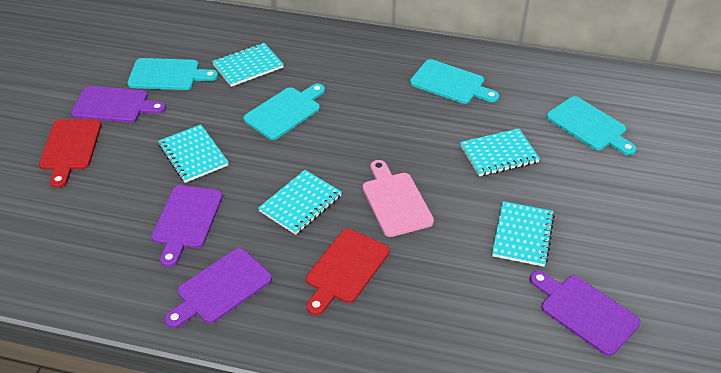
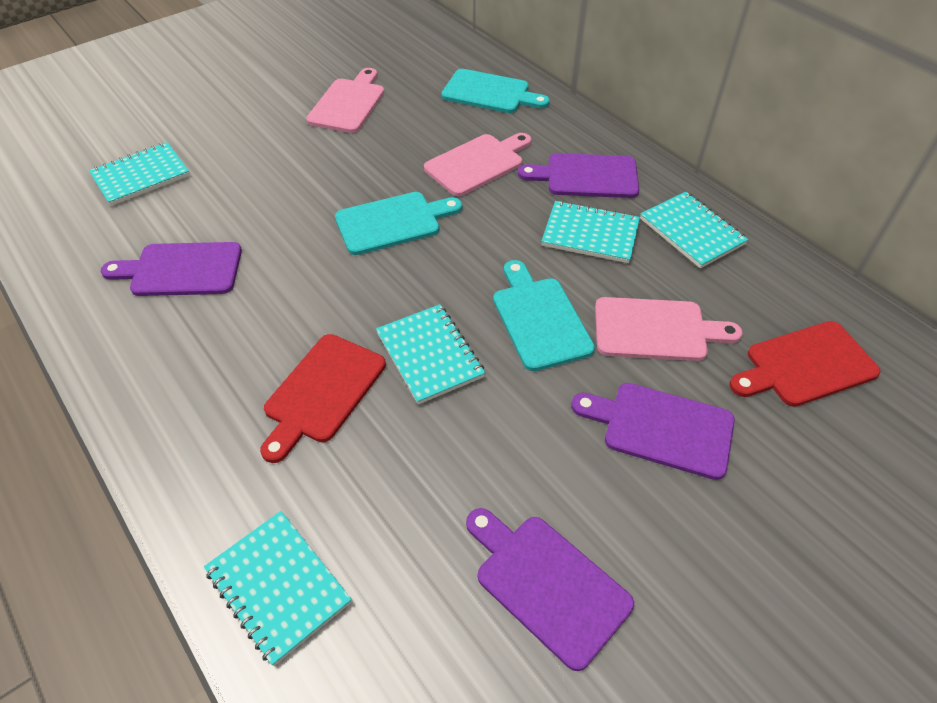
pink cutting board: 1 -> 3
turquoise cutting board: 4 -> 3

